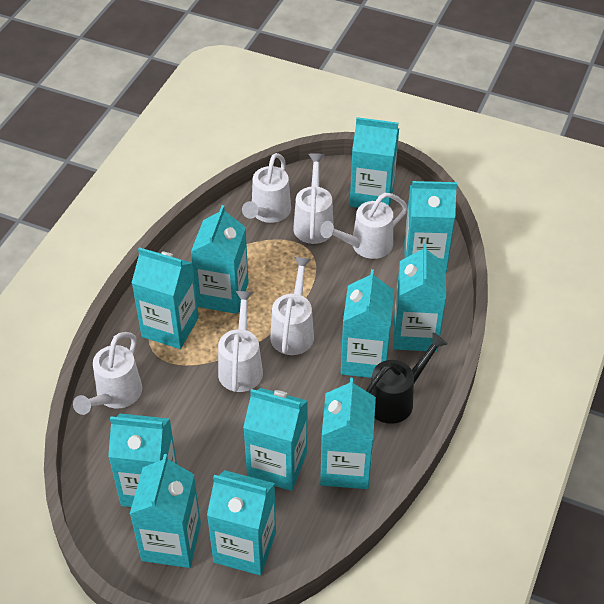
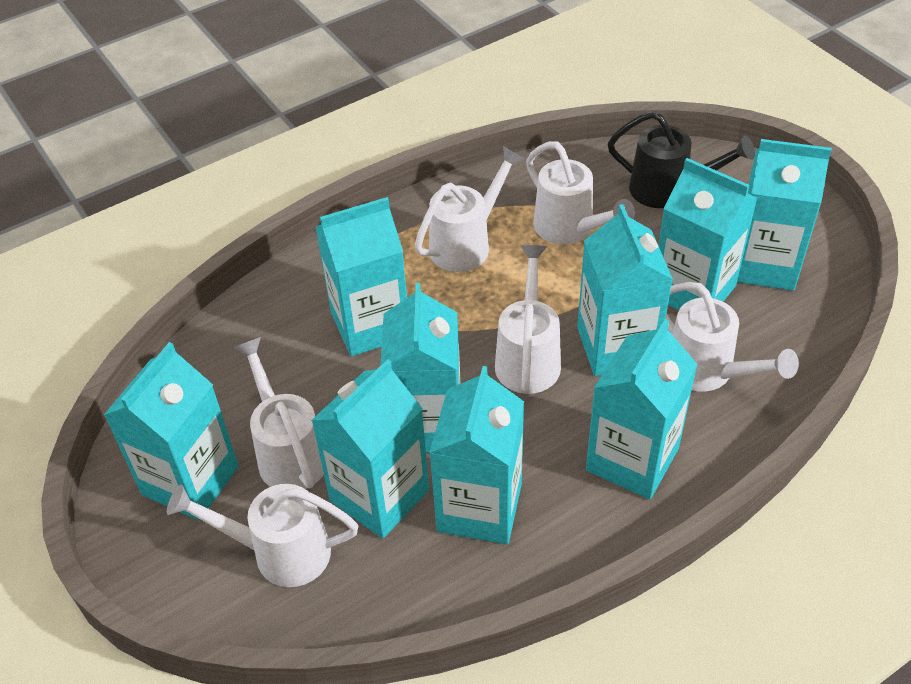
turquoise carton: 11 -> 9

